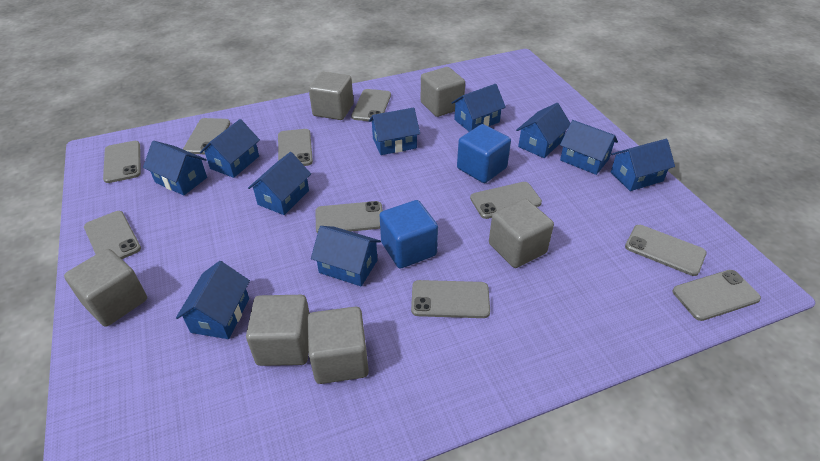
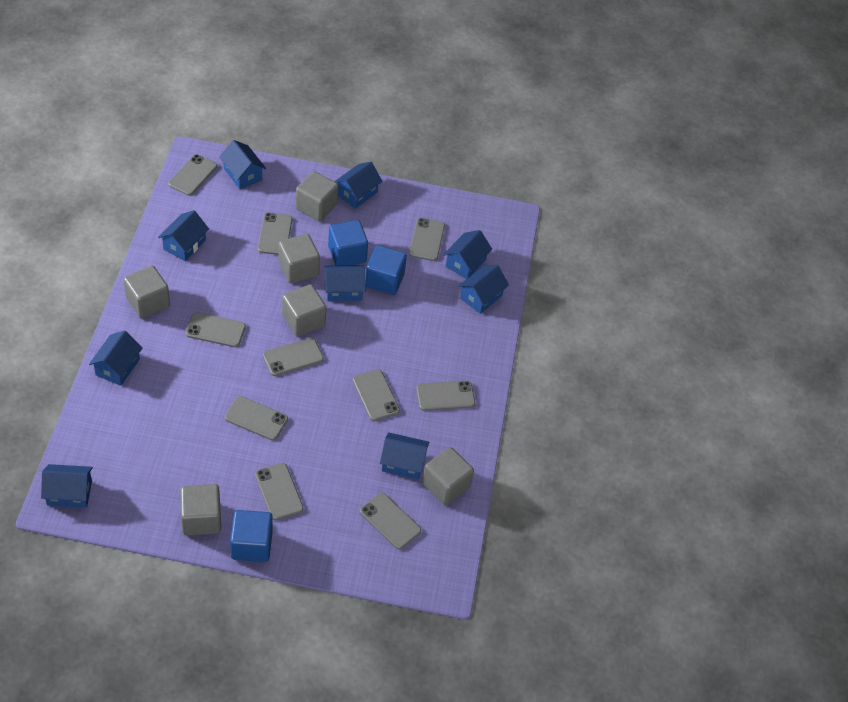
blue cube: 2 -> 3
blue house: 10 -> 9

